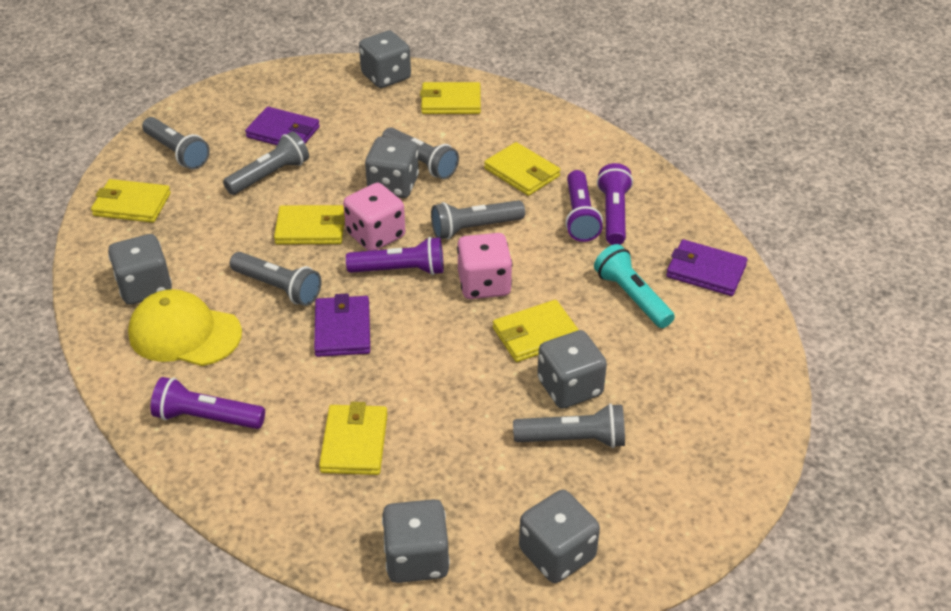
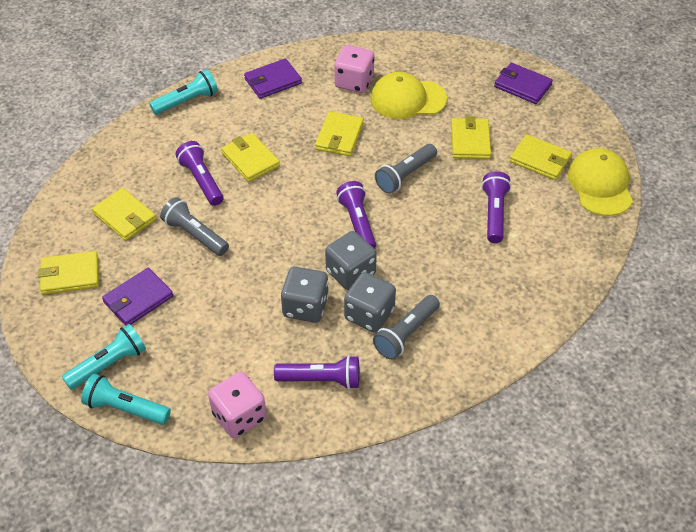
grey dice: 6 -> 3
grey flashlight: 6 -> 3
turquoise flashlight: 1 -> 3
yellow cap: 1 -> 2

